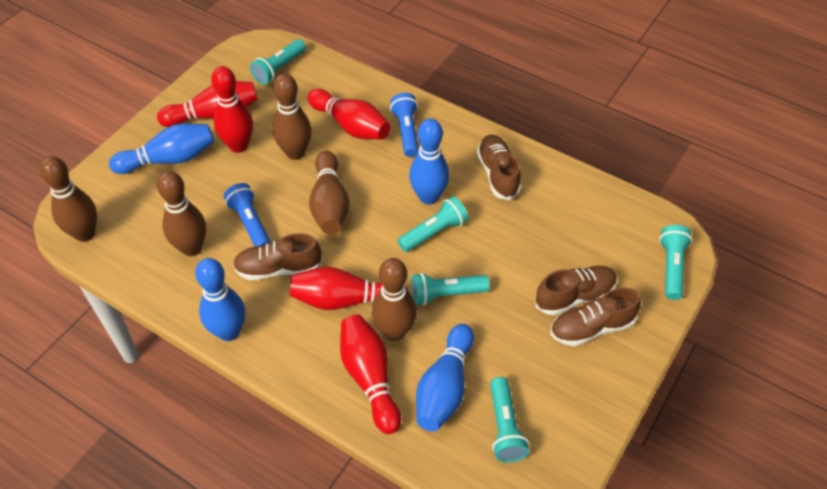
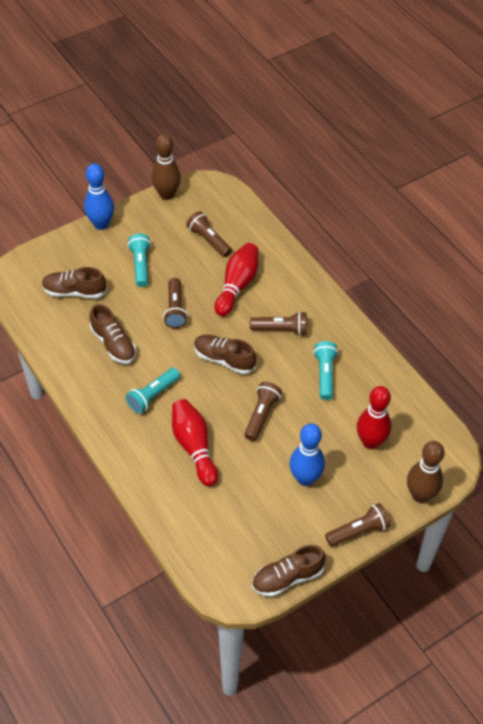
blue bowling pin: 4 -> 2
blue flashlight: 2 -> 0
brown bowling pin: 5 -> 2
brown flashlight: 0 -> 5
red bowling pin: 5 -> 3
turquoise flashlight: 5 -> 3

